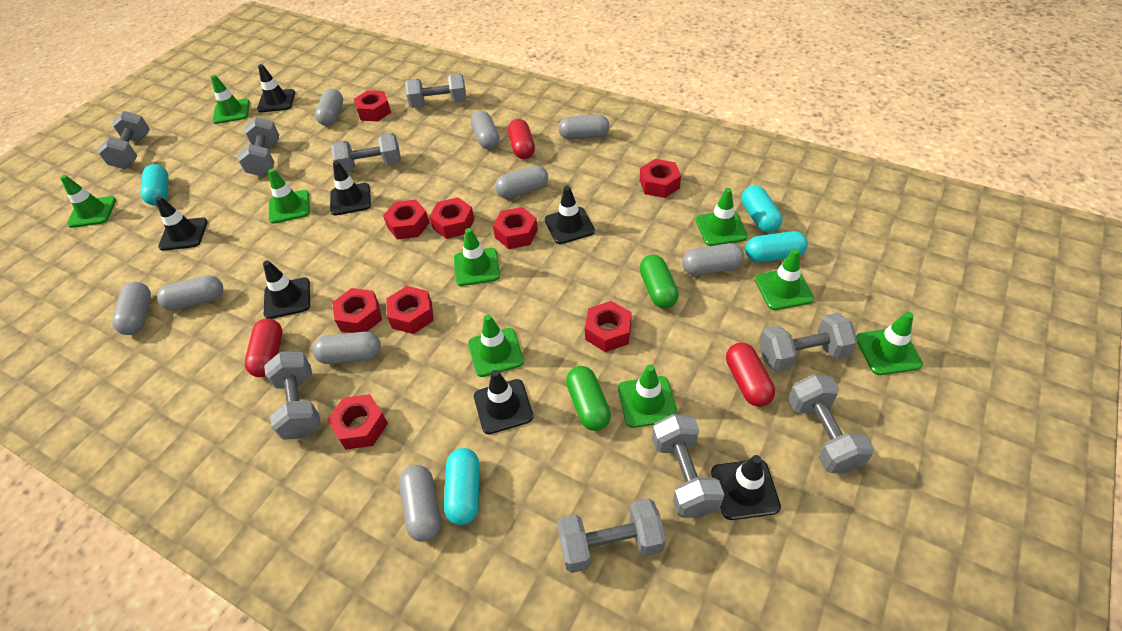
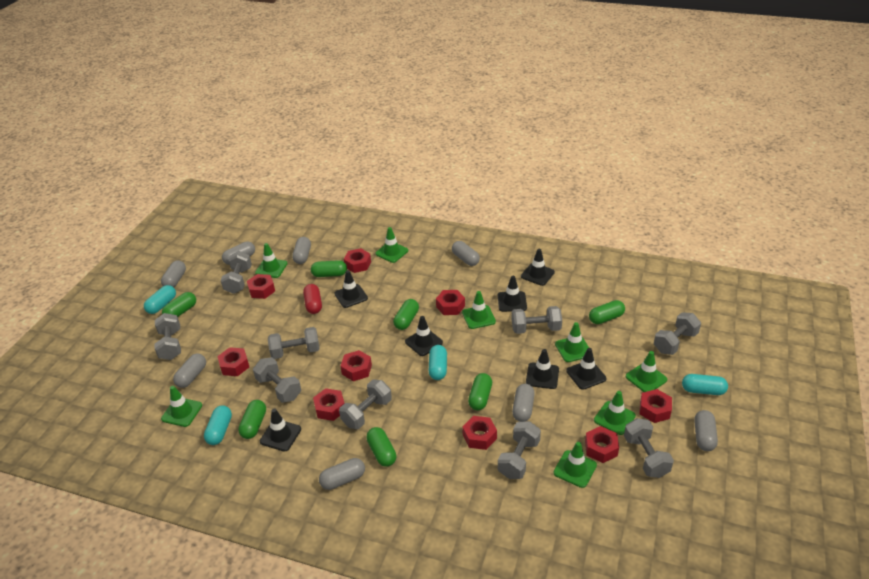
green capsule: 2 -> 7
green traffic cone: 9 -> 8
grey capsule: 9 -> 8
red capsule: 3 -> 1

